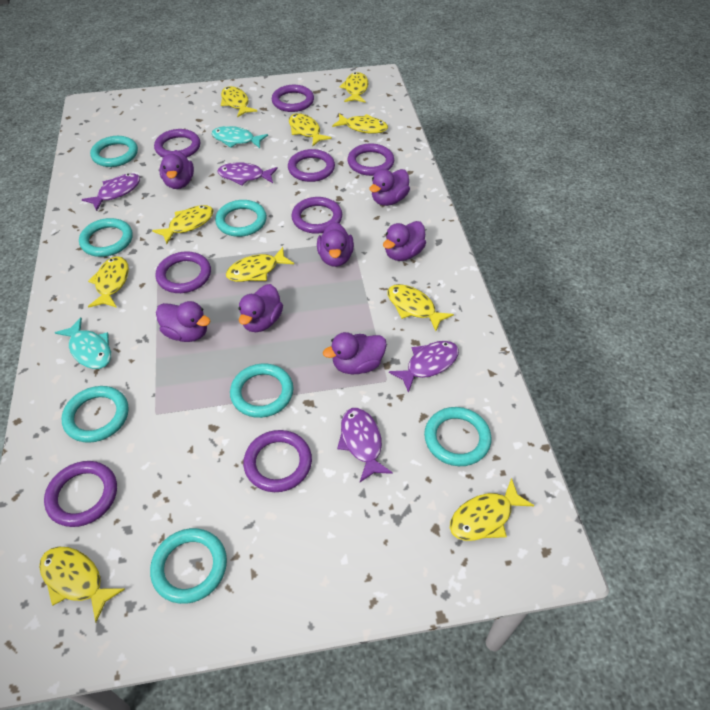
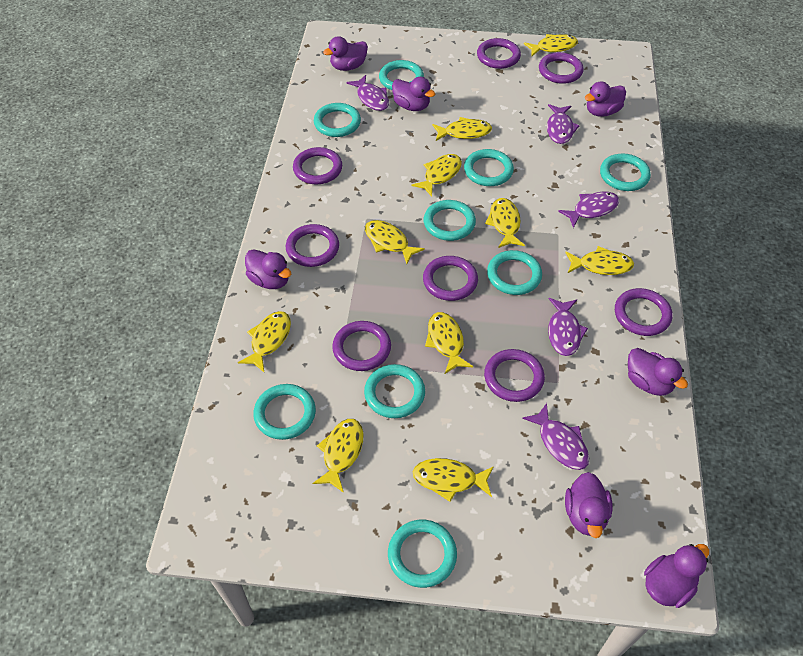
purple fish: 4 -> 5
turquoise fish: 2 -> 0
turquoise ring: 7 -> 9

